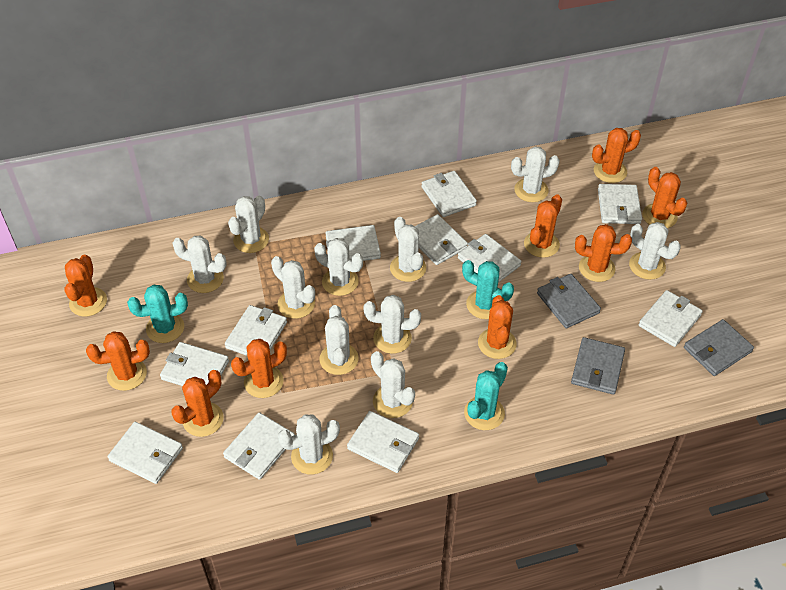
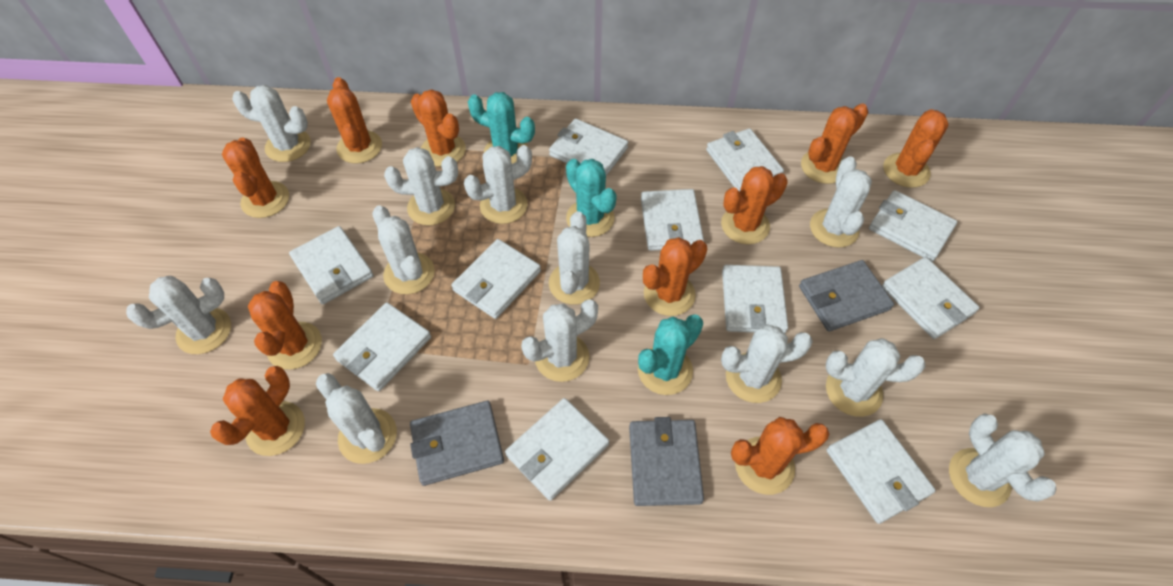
orange cactus: 9 -> 10
white cactus: 11 -> 12

